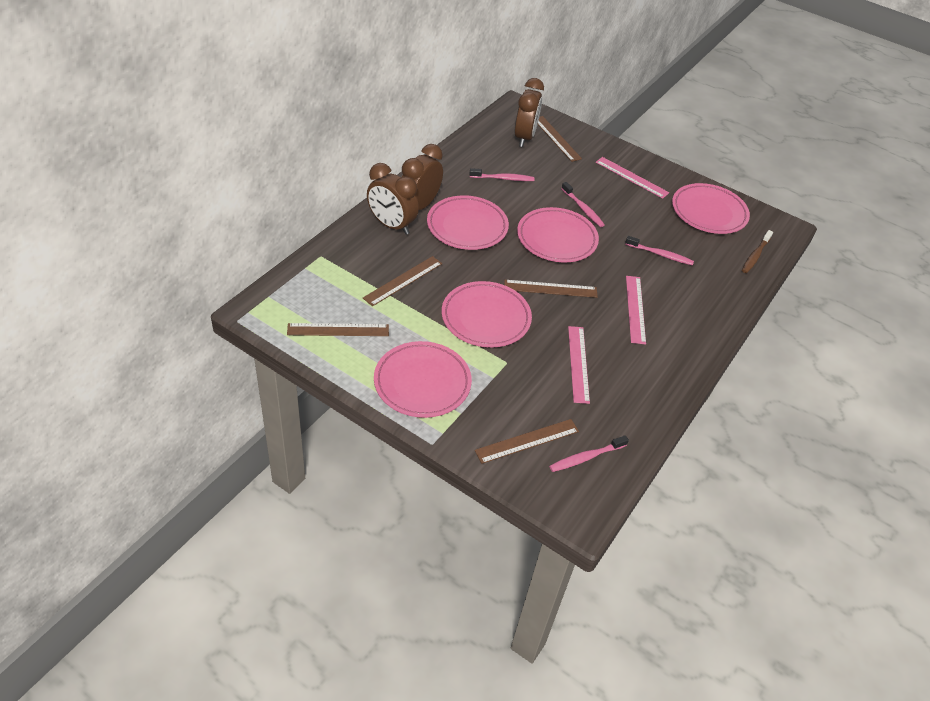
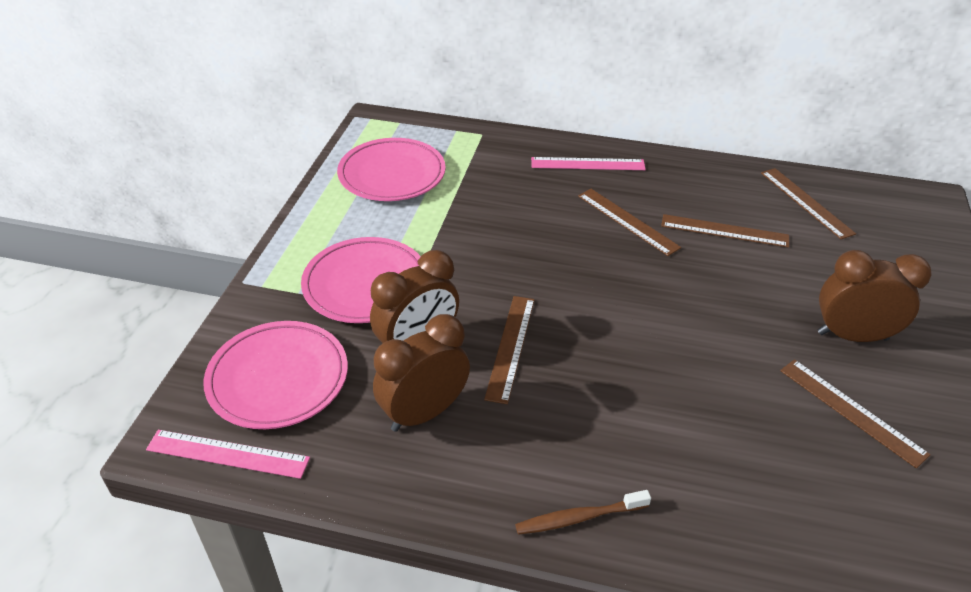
pink plate: 5 -> 3
pink ruler: 3 -> 2
pink toothbrush: 4 -> 0

